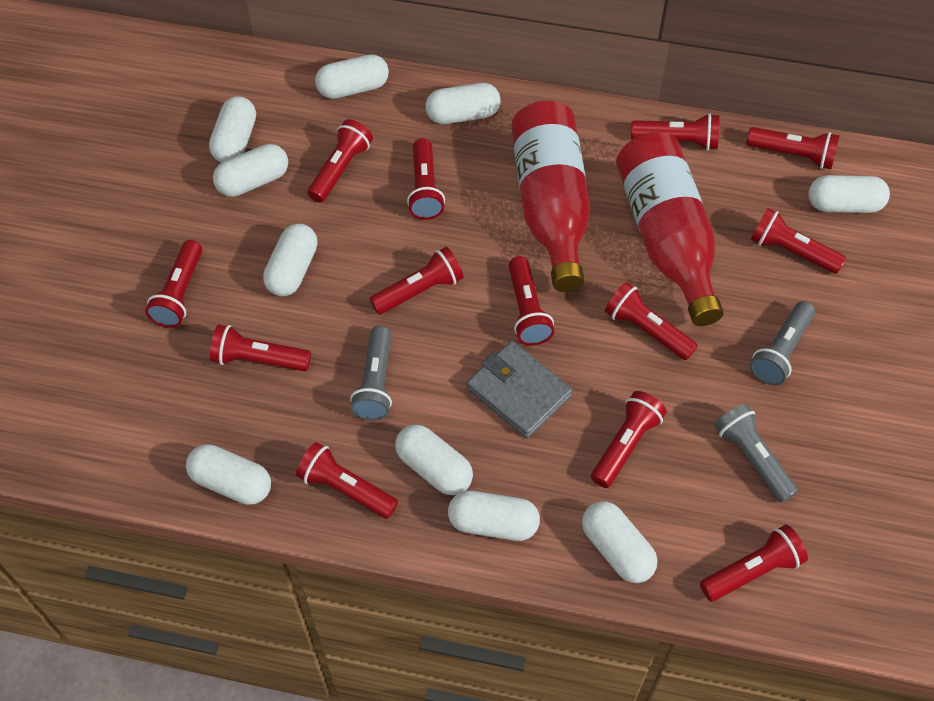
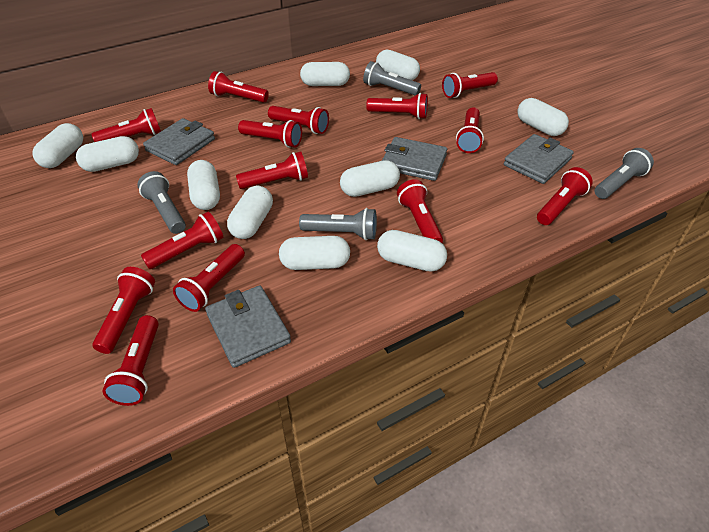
grey flashlight: 3 -> 4
grey wallet: 1 -> 4
red bottle: 2 -> 0
red flashlight: 13 -> 14

